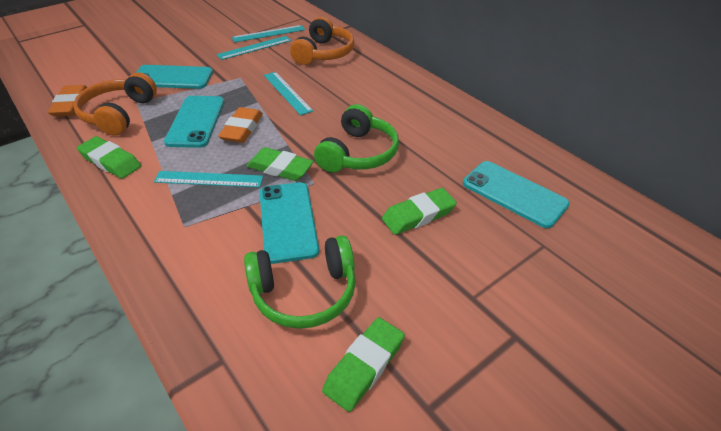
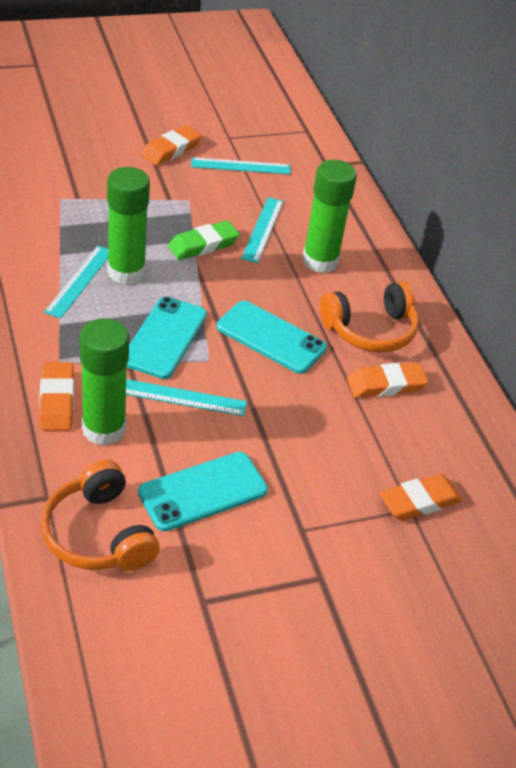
green eraser: 4 -> 1
green glue stick: 0 -> 3
green headphones: 2 -> 0
orange eraser: 2 -> 4
turquoise phone: 4 -> 3

